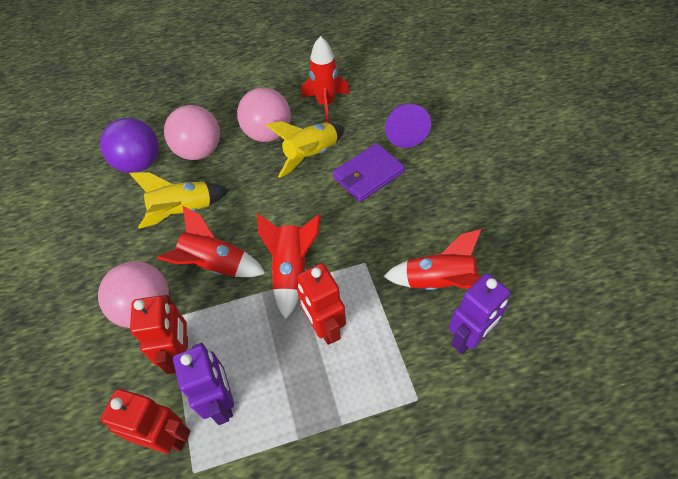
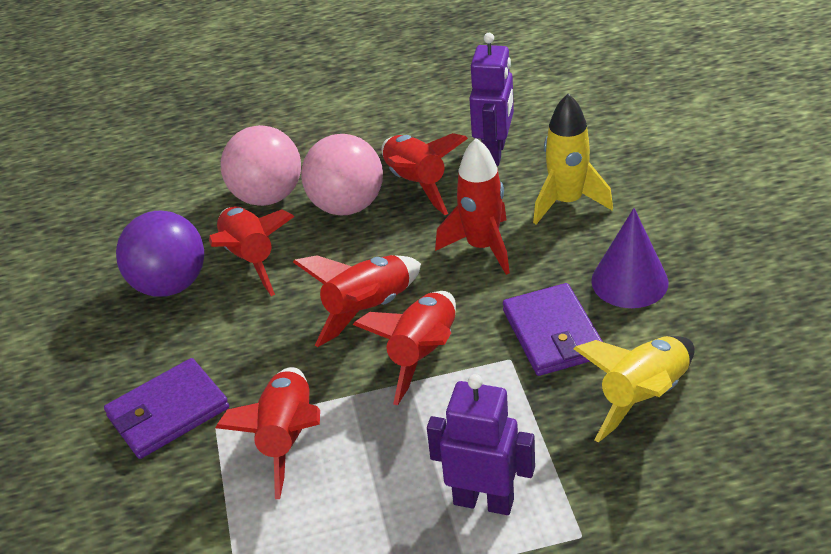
pink ball: 3 -> 2
purple wallet: 1 -> 2
red robot: 3 -> 0
red rocket: 4 -> 6

